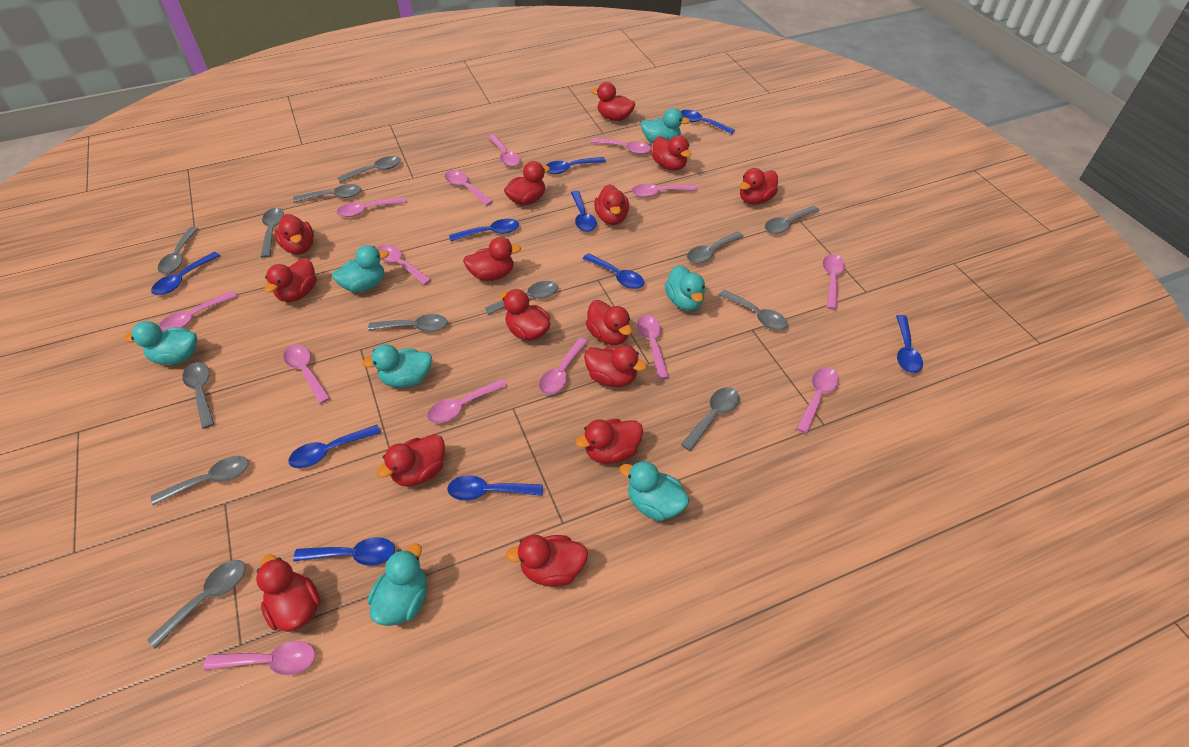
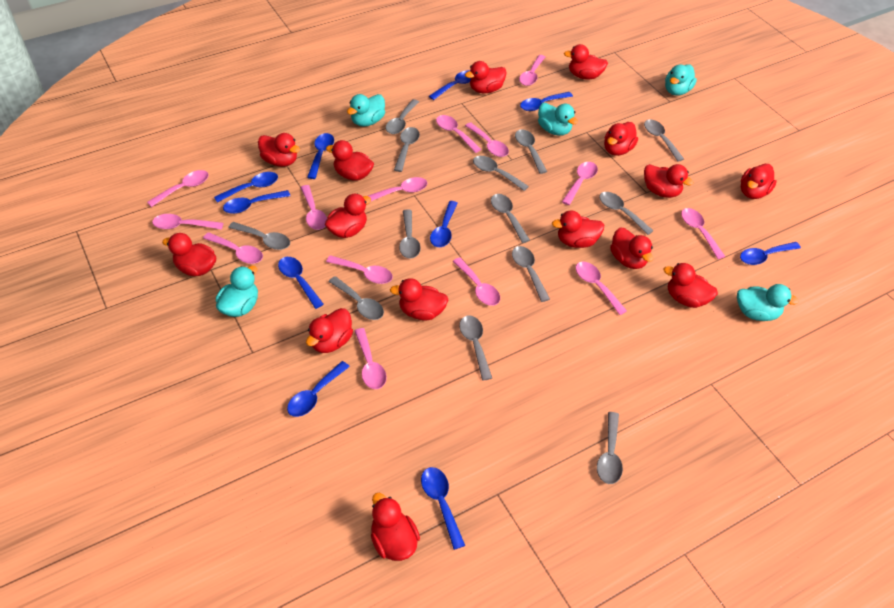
turquoise duck: 7 -> 5

